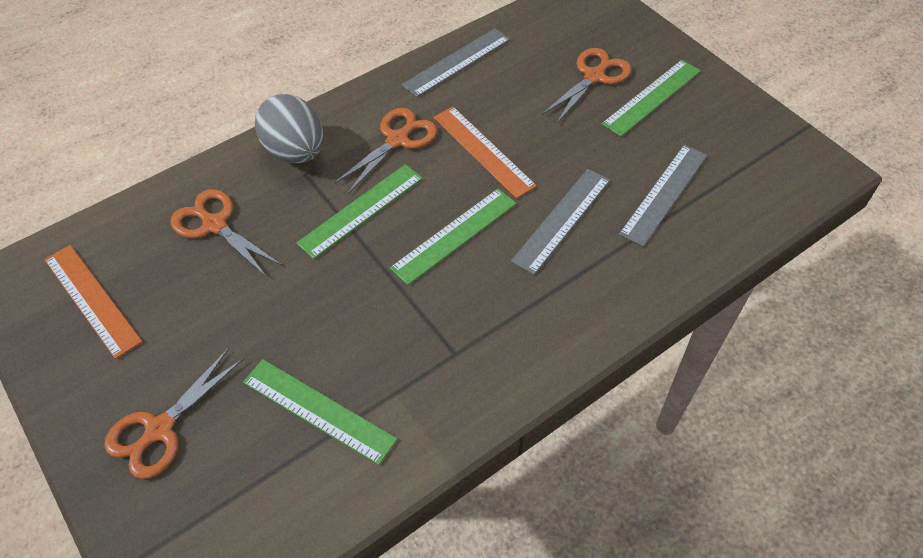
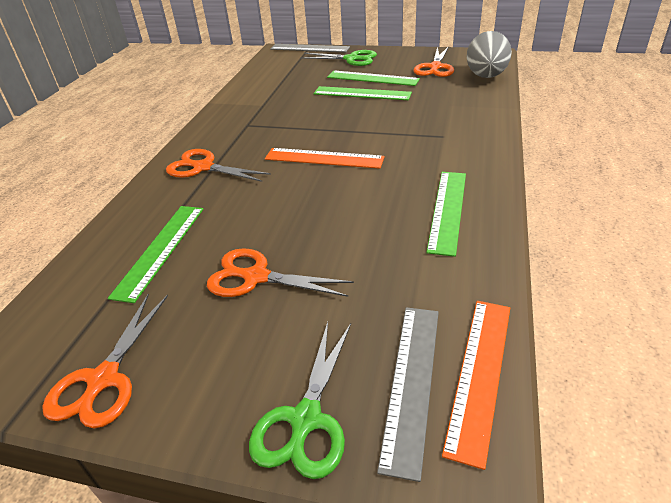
green scissors: 0 -> 2
grey ruler: 3 -> 2

